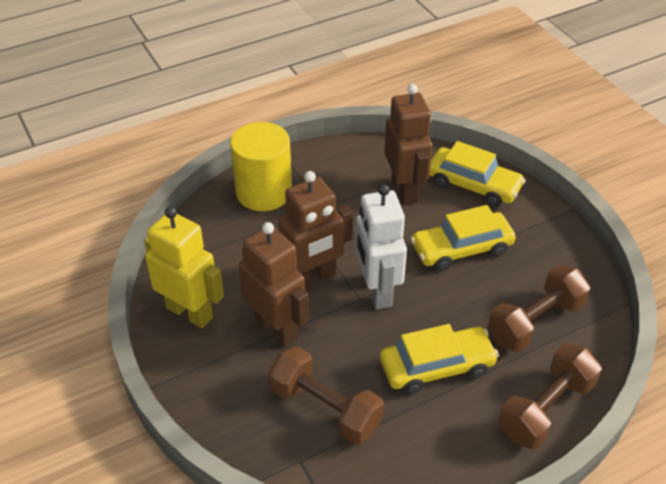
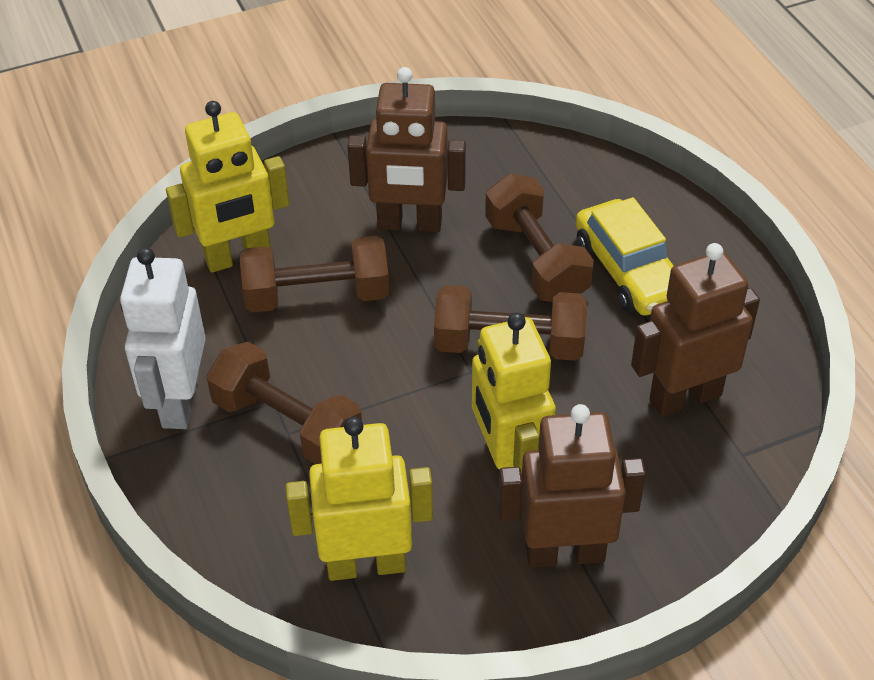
brown dumbbell: 3 -> 4
yellow car: 3 -> 1
yellow cylinder: 1 -> 0
yellow robot: 1 -> 3

